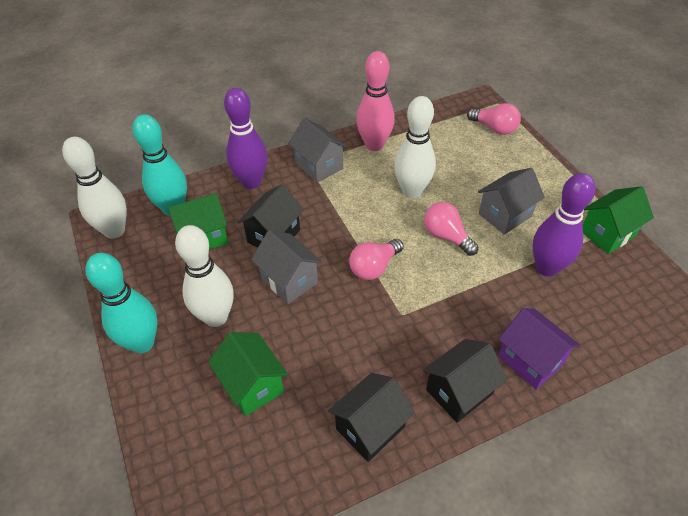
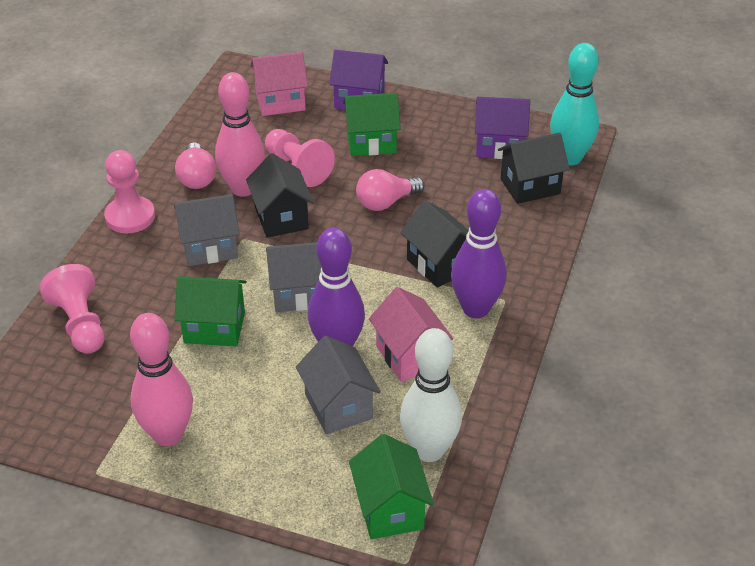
pink bowling pin: 1 -> 2
pink house: 0 -> 2
pink light bulb: 3 -> 2
pink pawn: 0 -> 3
purple house: 1 -> 2
turquoise bowling pin: 2 -> 1
white bowling pin: 3 -> 1

